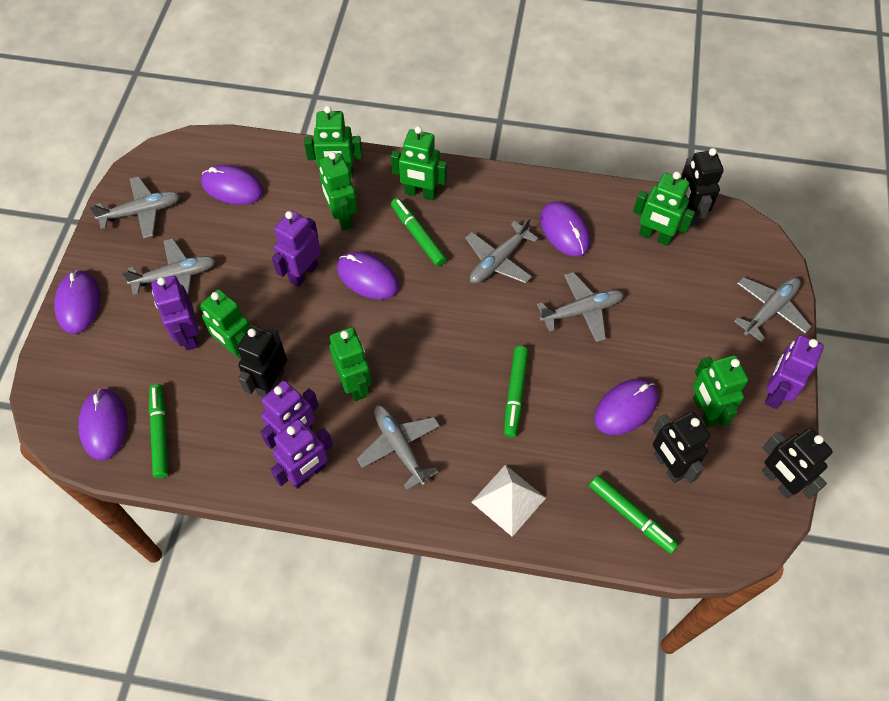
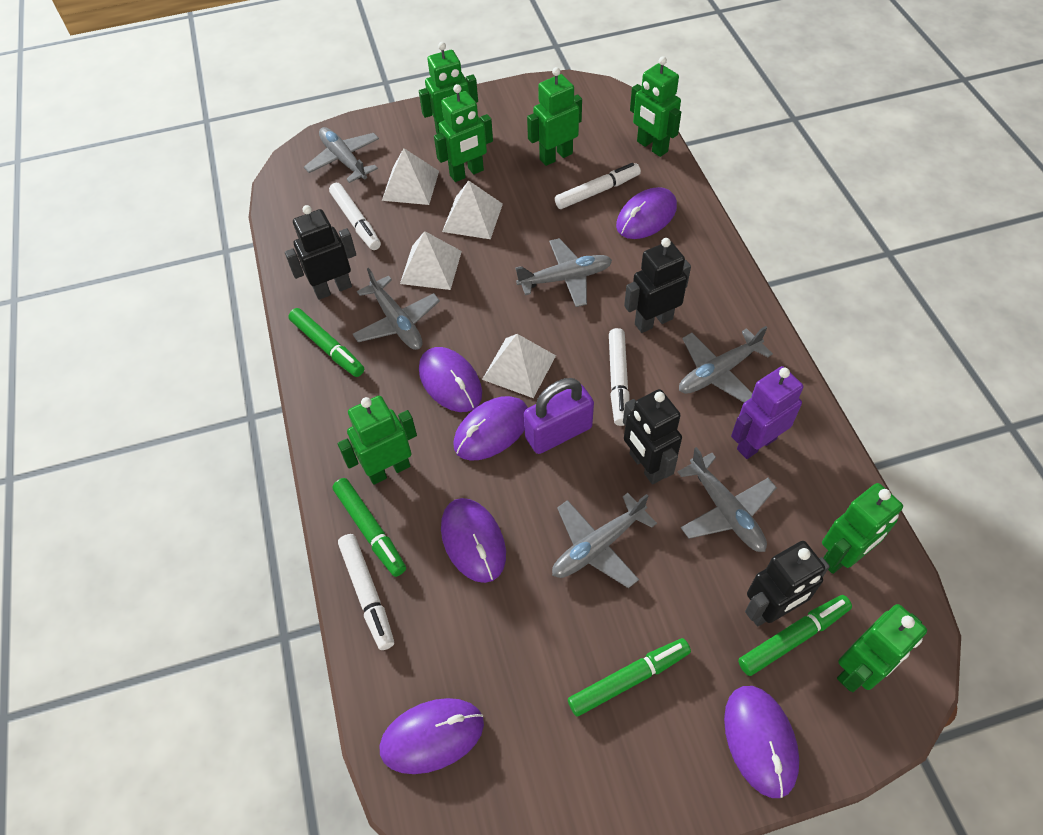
purple padlock: 0 -> 1
purple robot: 5 -> 1
white marker: 0 -> 4
white pyramid: 1 -> 4

